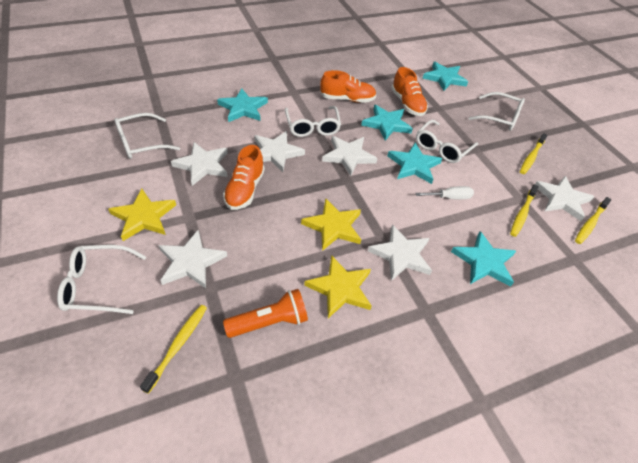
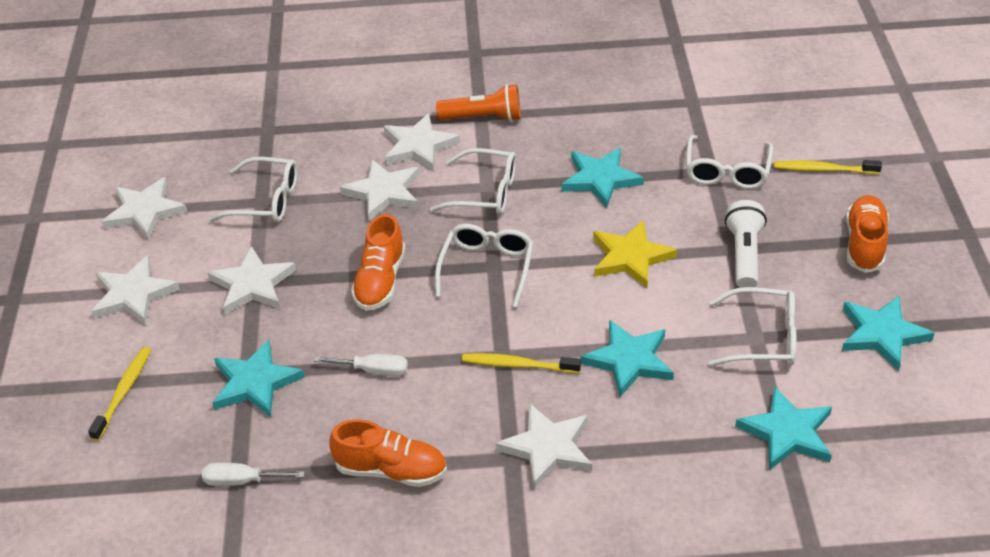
white flashlight: 0 -> 1
white screwdriver: 1 -> 2
yellow star: 3 -> 1
yellow toothbrush: 4 -> 3

